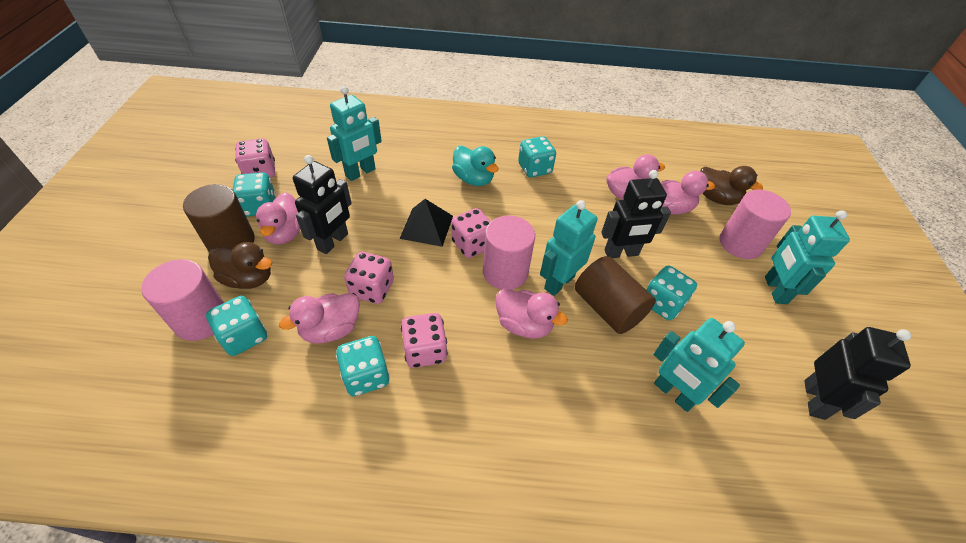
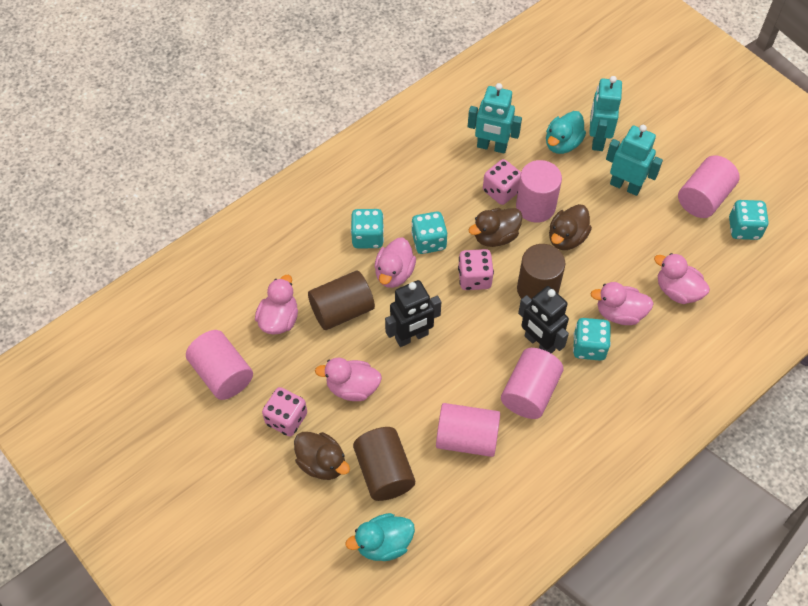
black pyramid: 1 -> 0
black robot: 3 -> 2
brown cylinder: 2 -> 3
brown duck: 2 -> 3
pink cylinder: 3 -> 5
pink dice: 4 -> 3
turquoise dice: 5 -> 4
turquoise duck: 1 -> 2
turquoise robot: 4 -> 3

